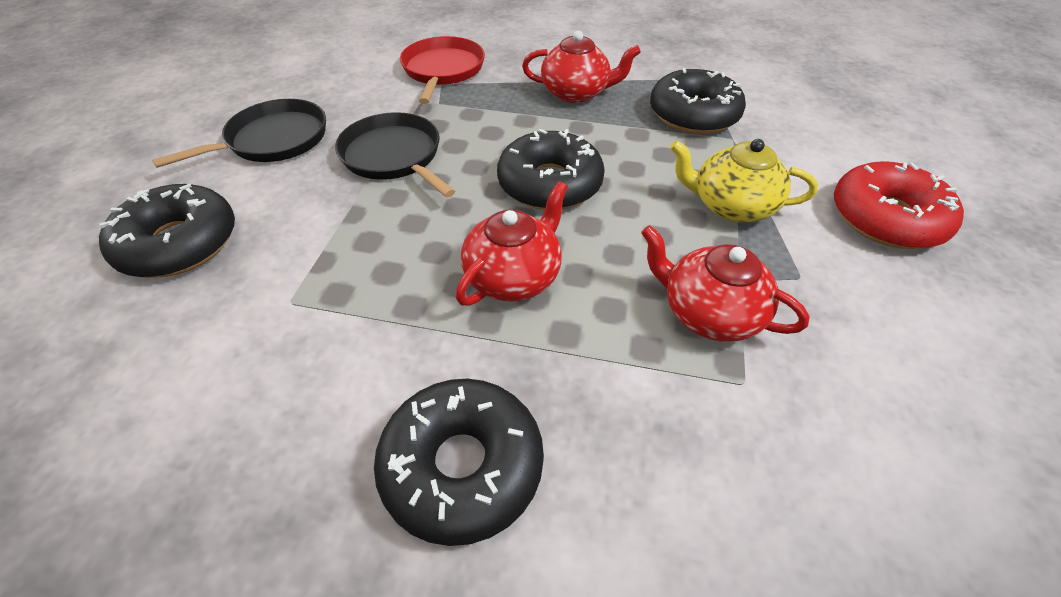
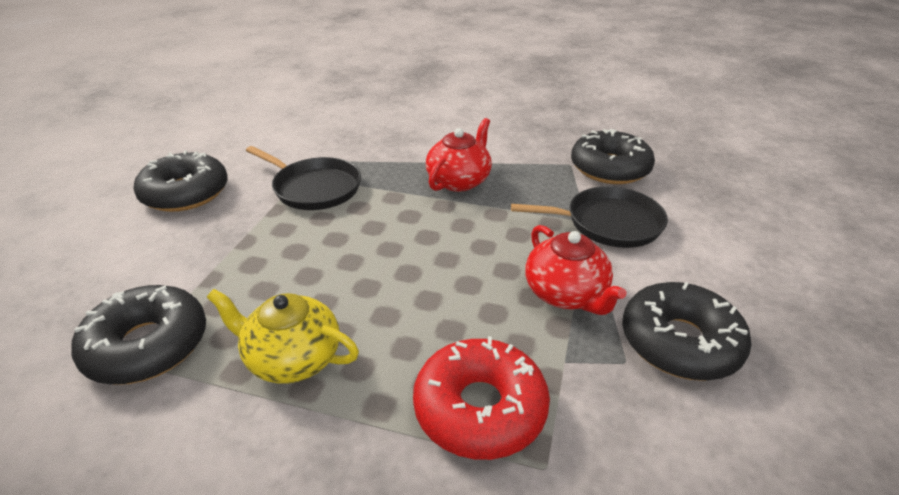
red pan: 1 -> 0
red teapot: 3 -> 2

